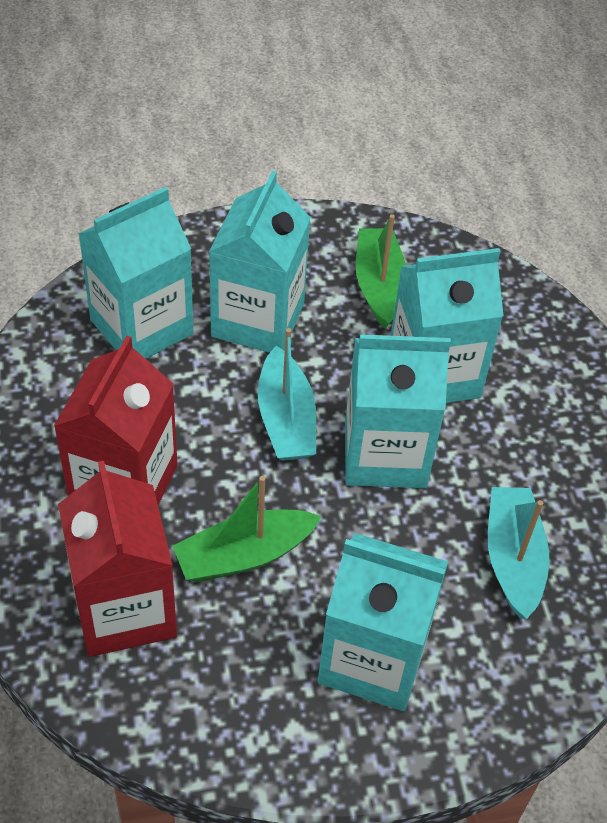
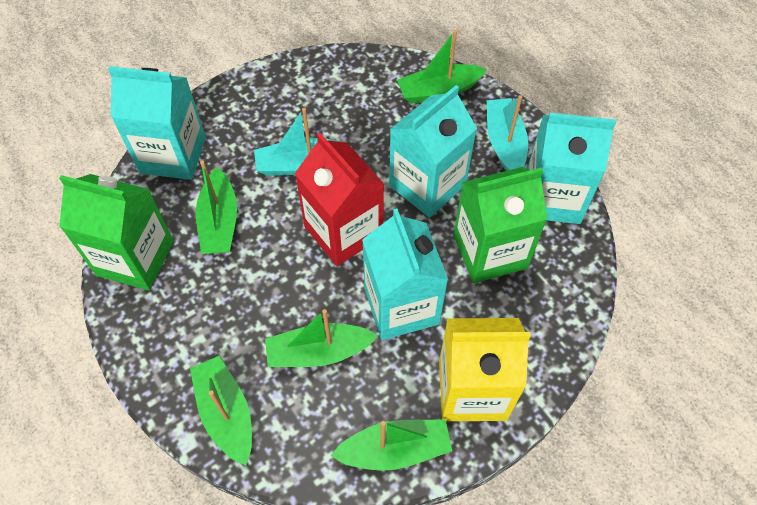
green boat: 2 -> 5
green carton: 0 -> 2
red carton: 2 -> 1
turquoise carton: 5 -> 4
yellow carton: 0 -> 1

